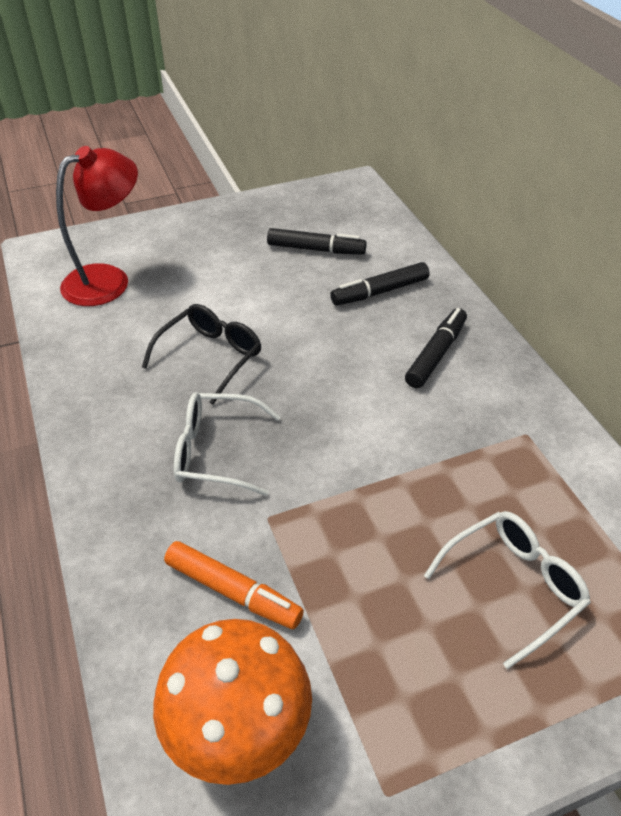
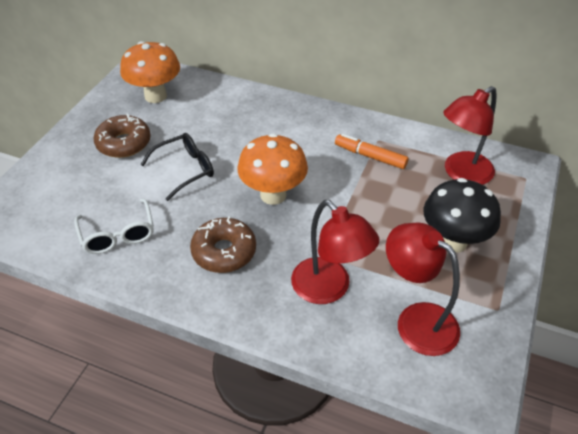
black marker: 3 -> 0
black mushroom: 0 -> 1
brown donut: 0 -> 2
orange mushroom: 1 -> 2
red lamp: 1 -> 3
white glasses: 2 -> 1

